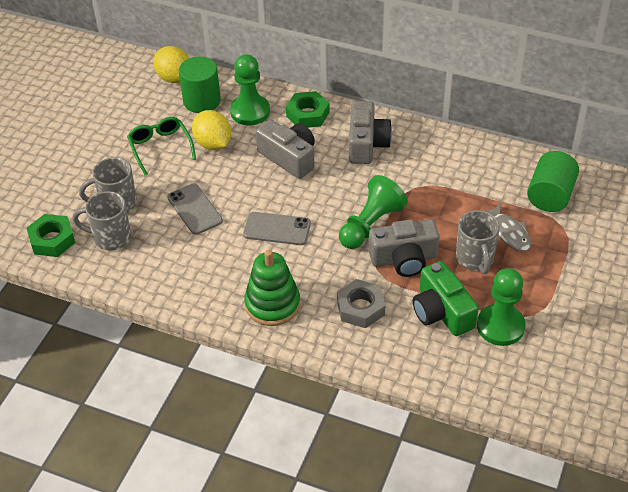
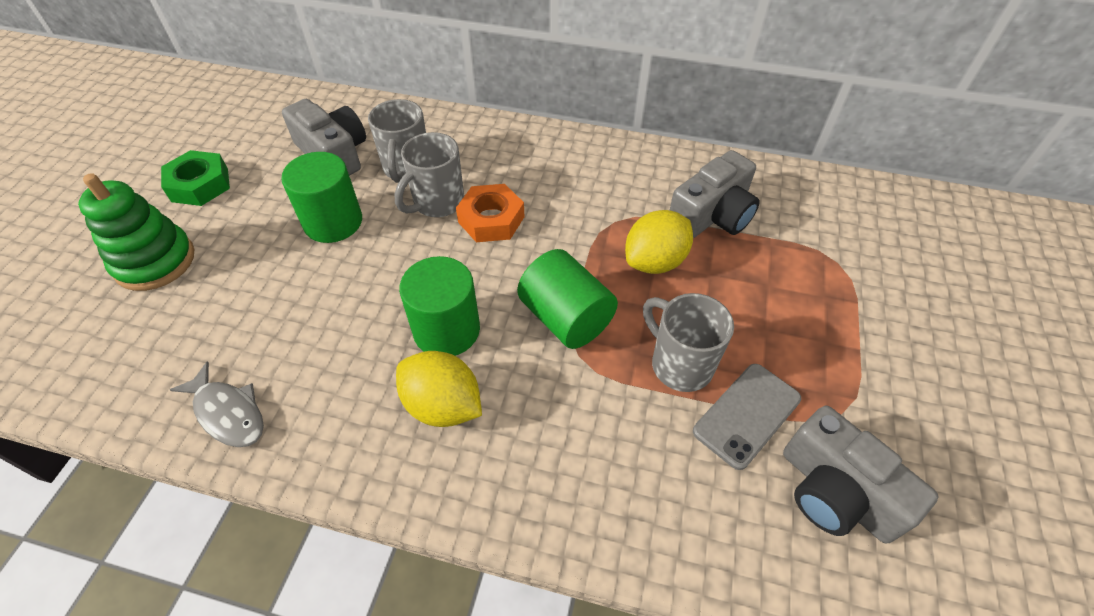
green camera: 1 -> 0
green cylinder: 2 -> 3
green glasses: 1 -> 0
green nut: 2 -> 1
green pawn: 3 -> 0
grey nut: 1 -> 0
grey phone: 2 -> 1
orange nut: 0 -> 1

